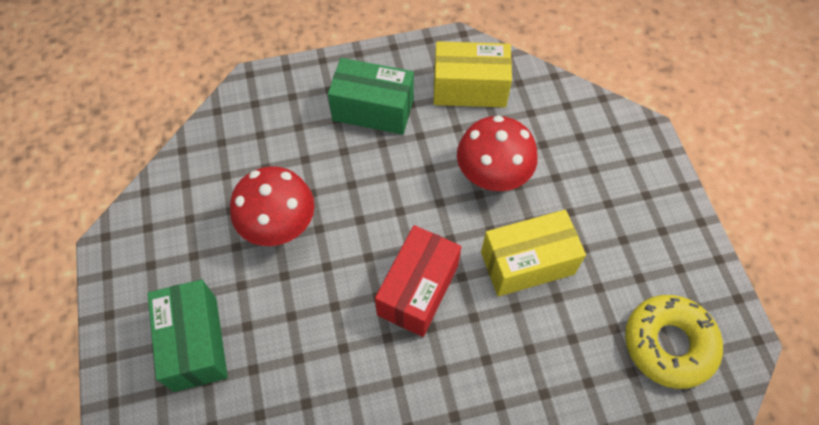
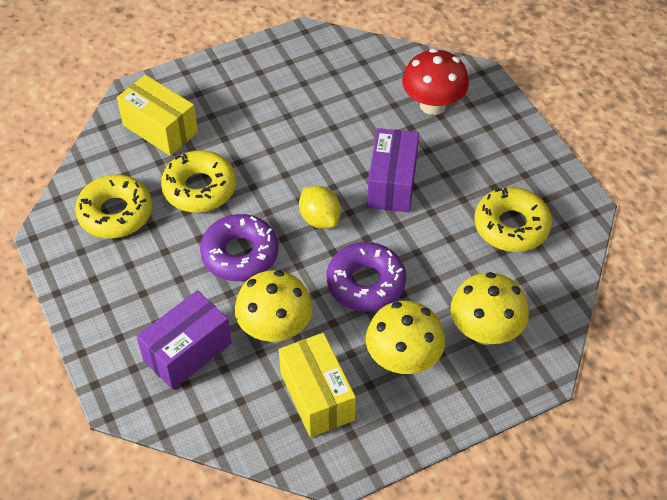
green box: 2 -> 0
purple box: 0 -> 2
purple donut: 0 -> 2
red box: 1 -> 0
red mushroom: 2 -> 1
yellow donut: 1 -> 3
yellow lemon: 0 -> 1
yellow mushroom: 0 -> 3

